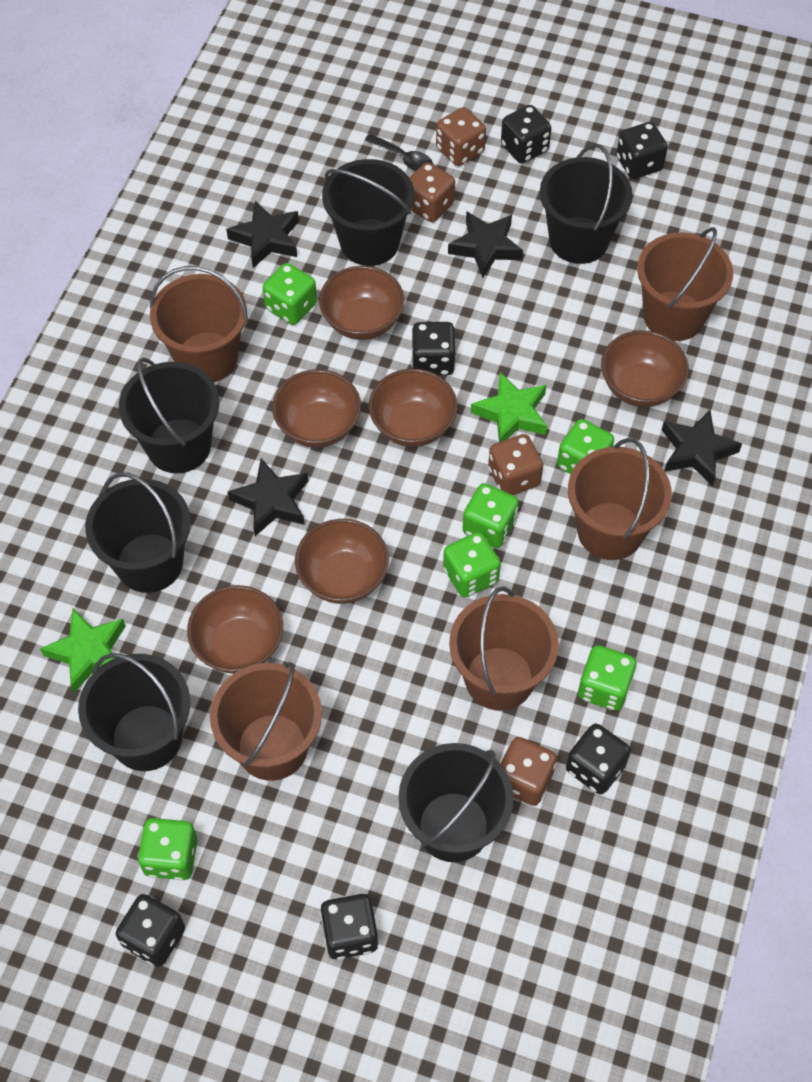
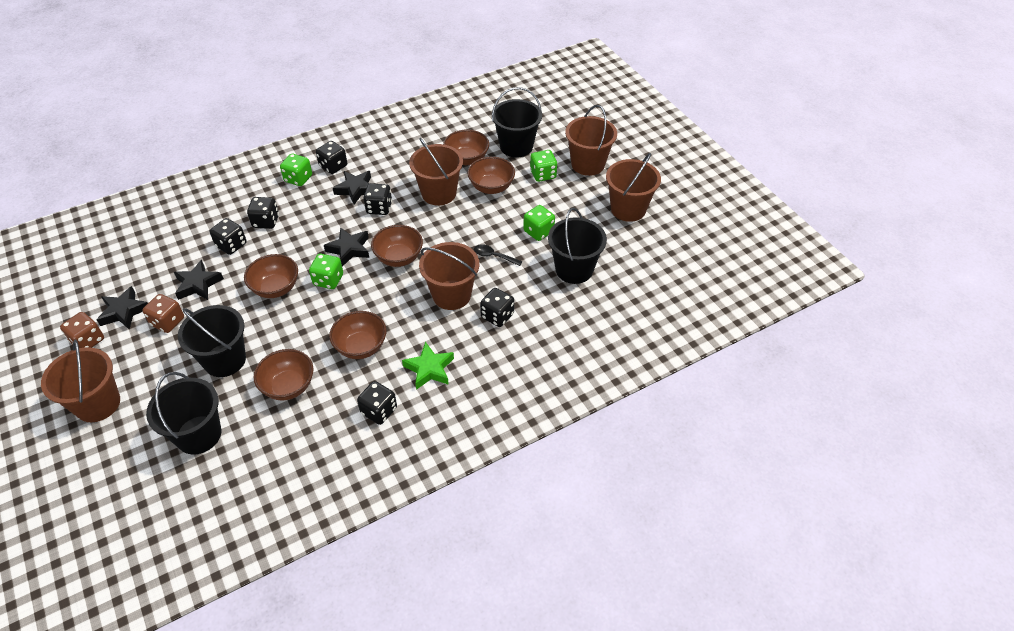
black bucket: 6 -> 4
brown dice: 4 -> 2
green dice: 6 -> 4
green star: 2 -> 1

